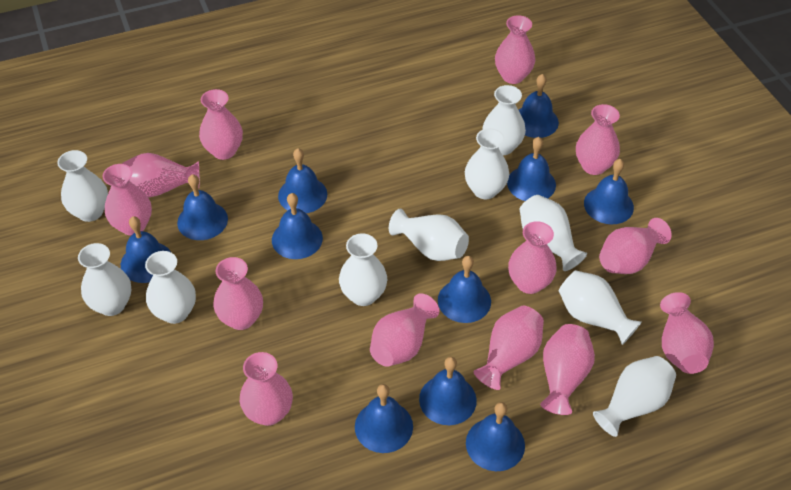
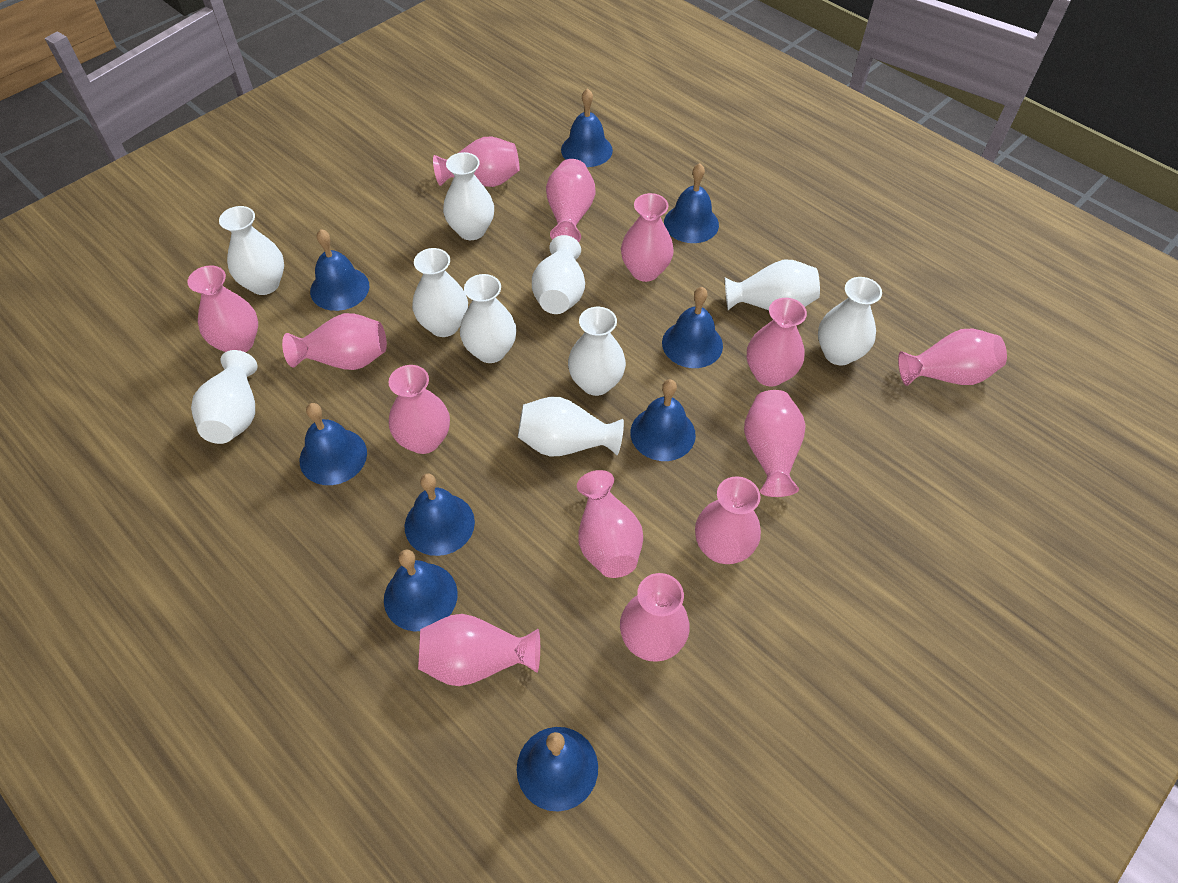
blue bell: 11 -> 9

